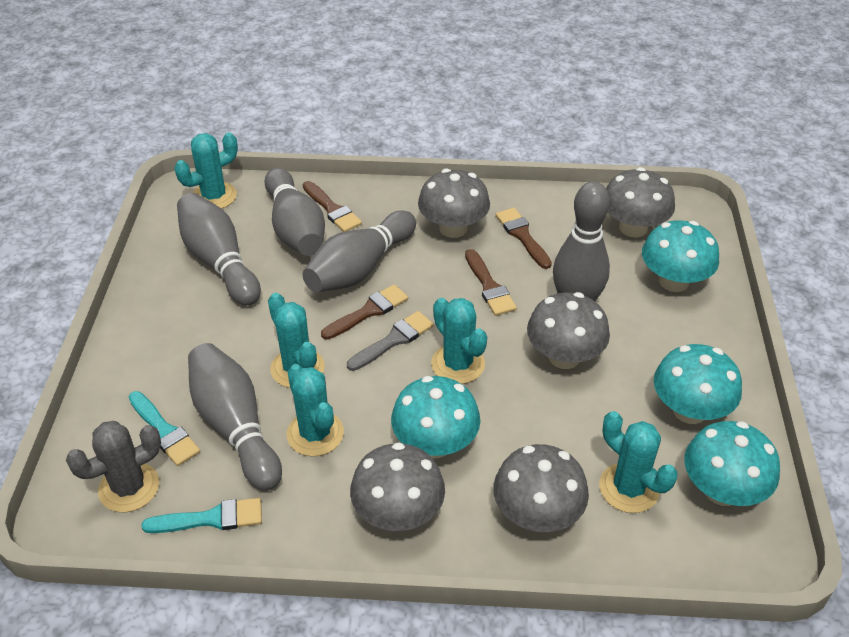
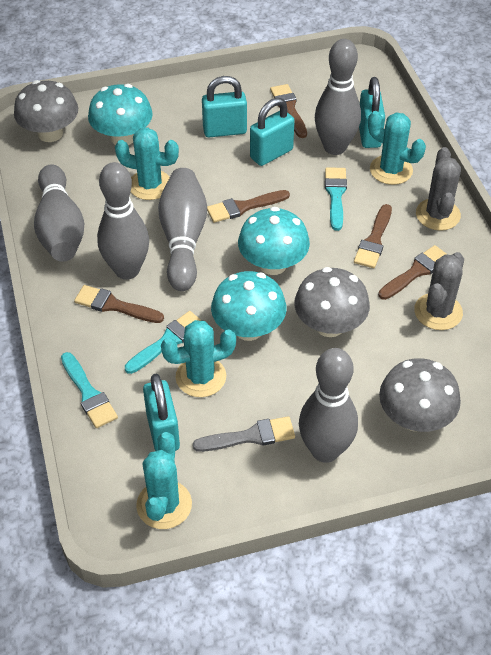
brown brush: 4 -> 5
grey cactus: 1 -> 2
grey mushroom: 5 -> 3
turquoise brush: 2 -> 3
turquoise cactus: 5 -> 4
turquoise mushroom: 4 -> 3
turquoise padlock: 0 -> 4

